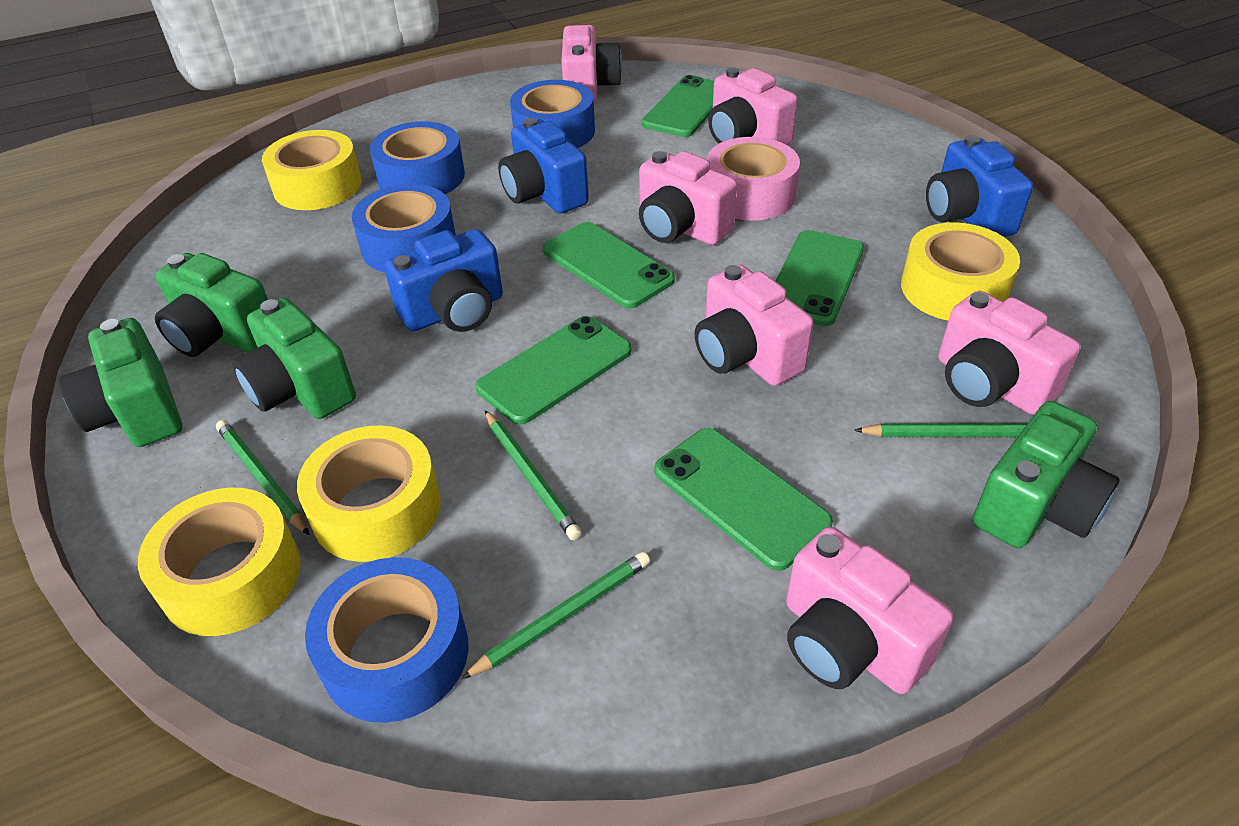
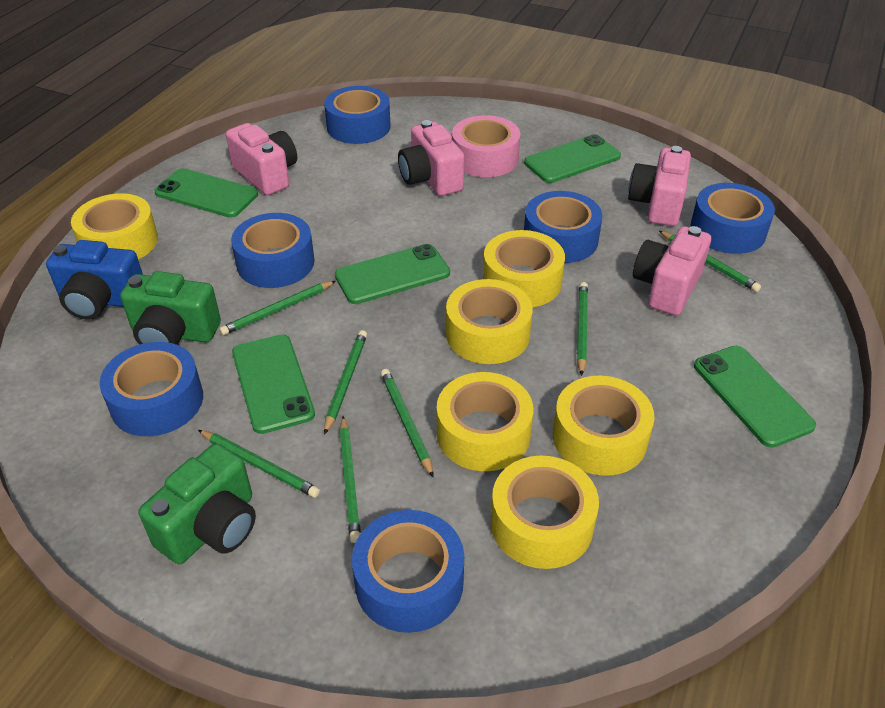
blue camera: 3 -> 1
blue tape: 4 -> 6
green camera: 4 -> 2
green pencil: 4 -> 7
pink camera: 6 -> 4
yellow tape: 4 -> 6

